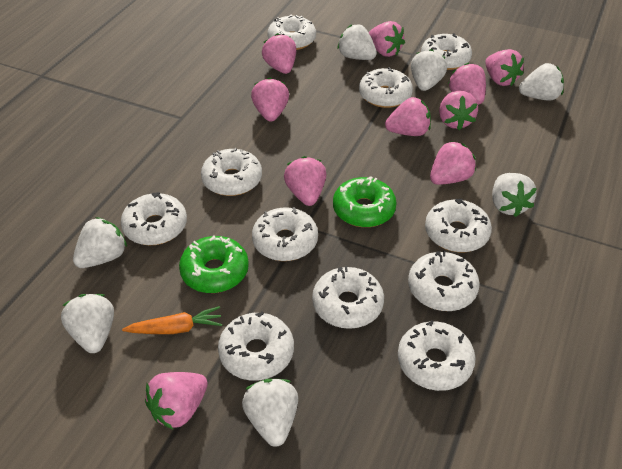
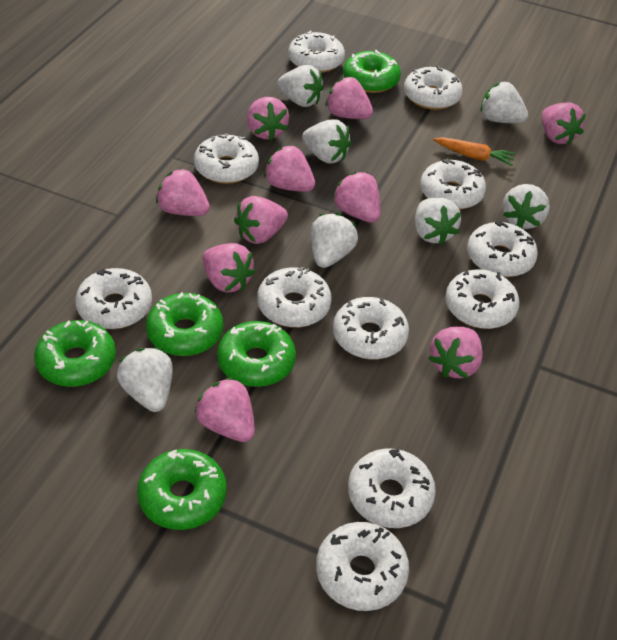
green donut: 2 -> 5

